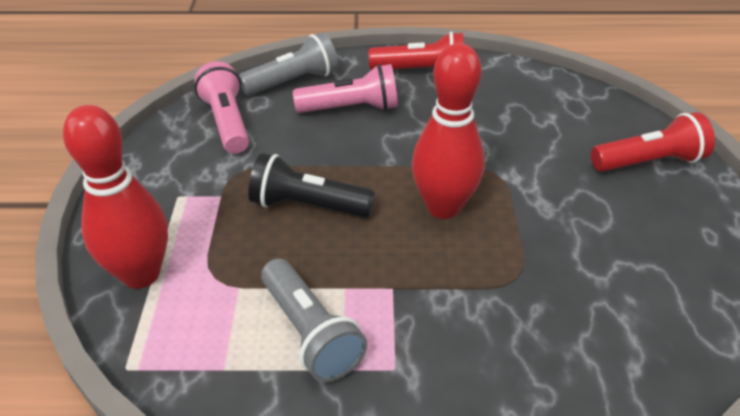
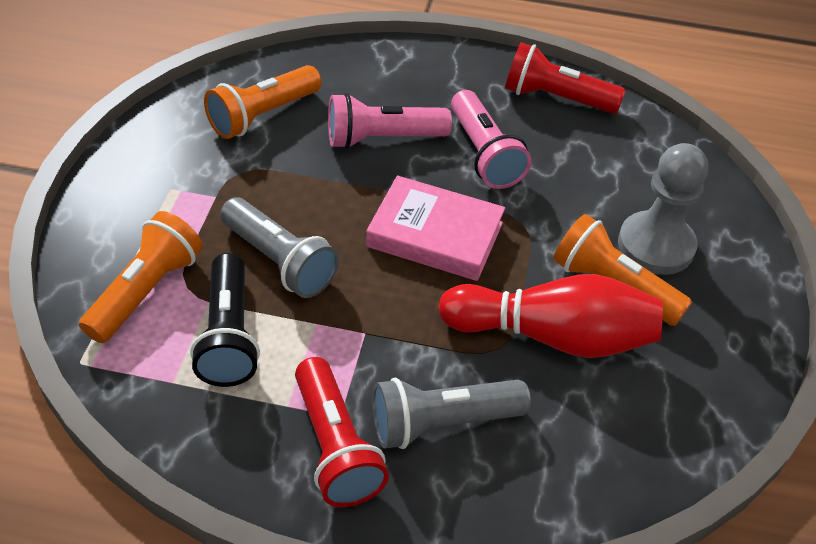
grey pawn: 0 -> 1
orange flashlight: 0 -> 3
pink book: 0 -> 1
red bowling pin: 2 -> 1

